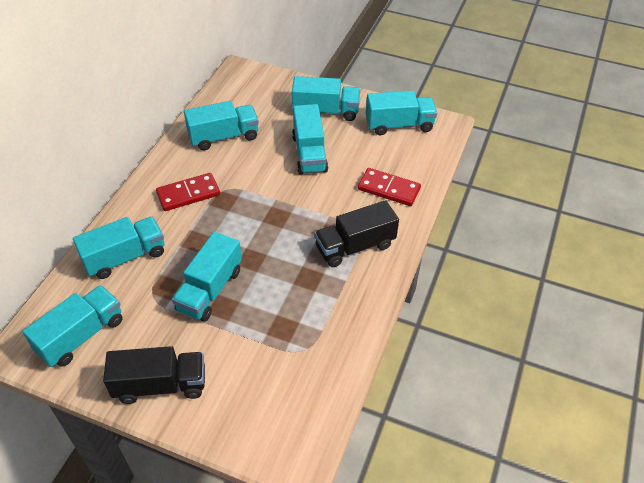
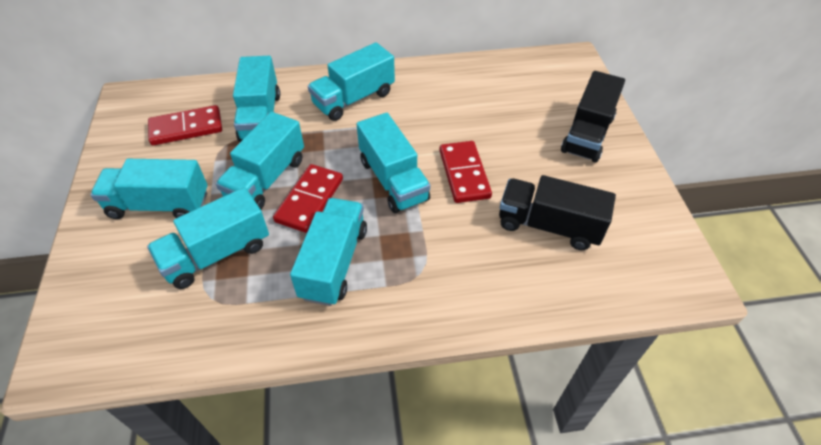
red domino: 2 -> 3

